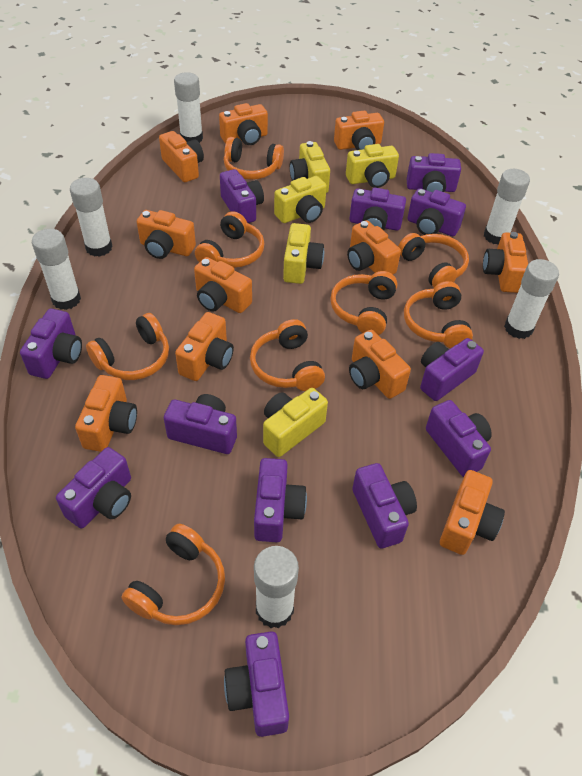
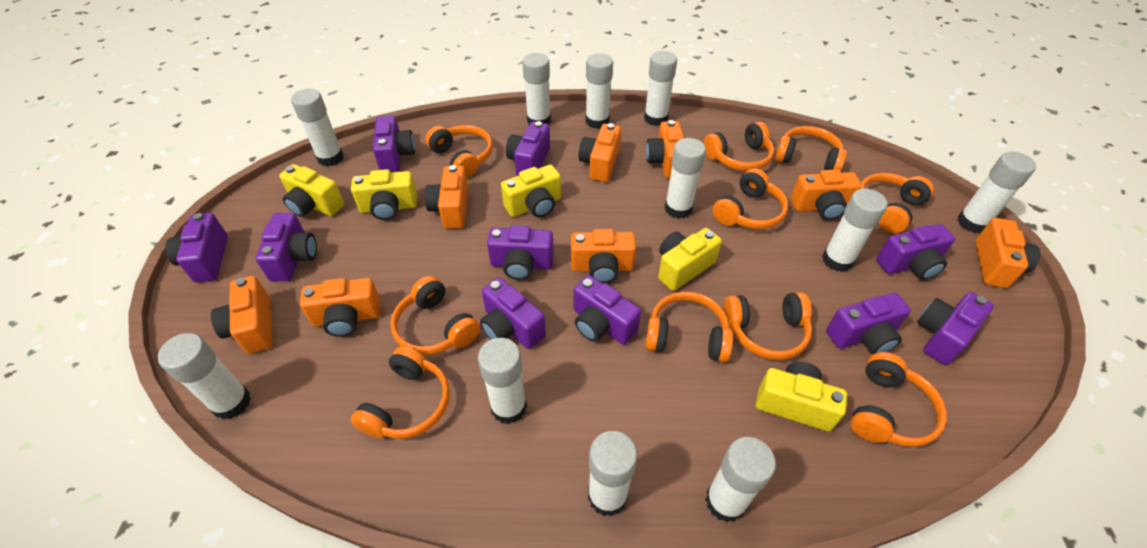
orange camera: 11 -> 8
orange headphones: 8 -> 10
purple camera: 12 -> 10
white glue stick: 6 -> 11

